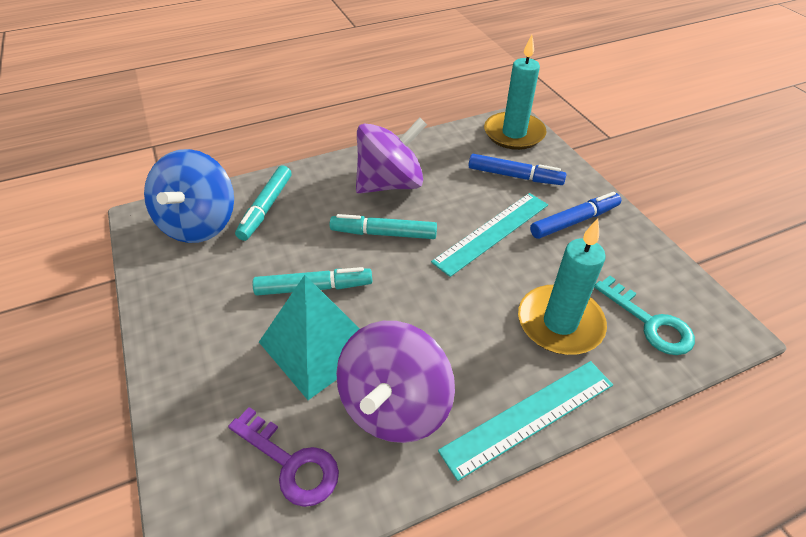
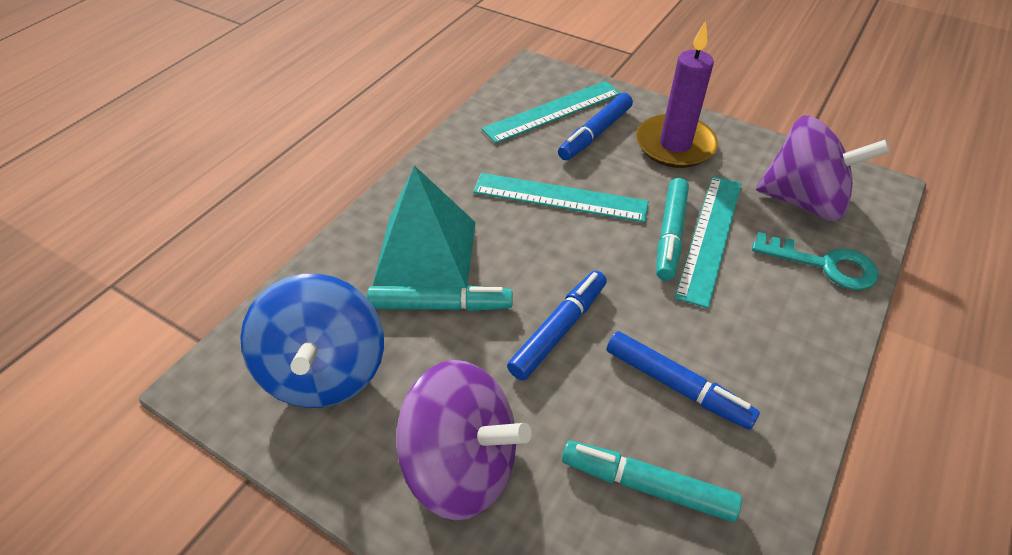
blue marker: 2 -> 3
purple candle: 0 -> 1
purple key: 1 -> 0
turquoise candle: 2 -> 0
turquoise ruler: 2 -> 3

